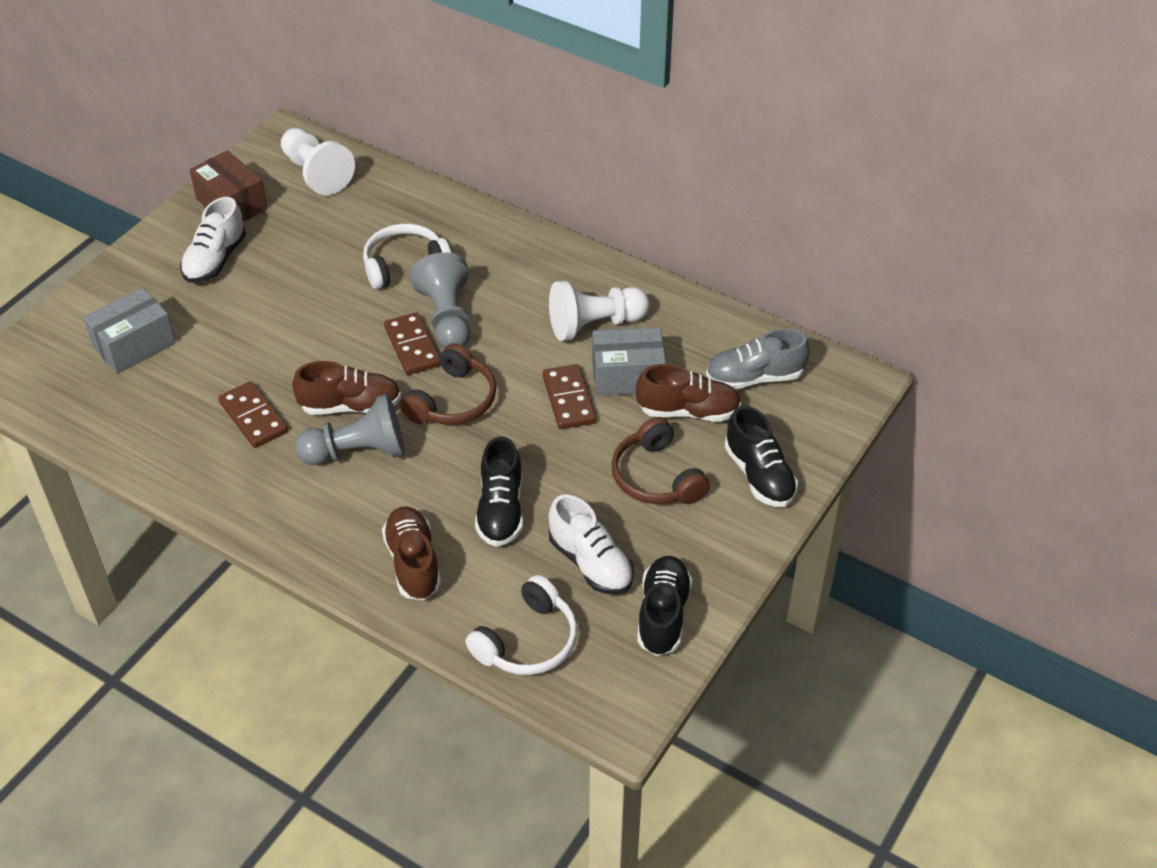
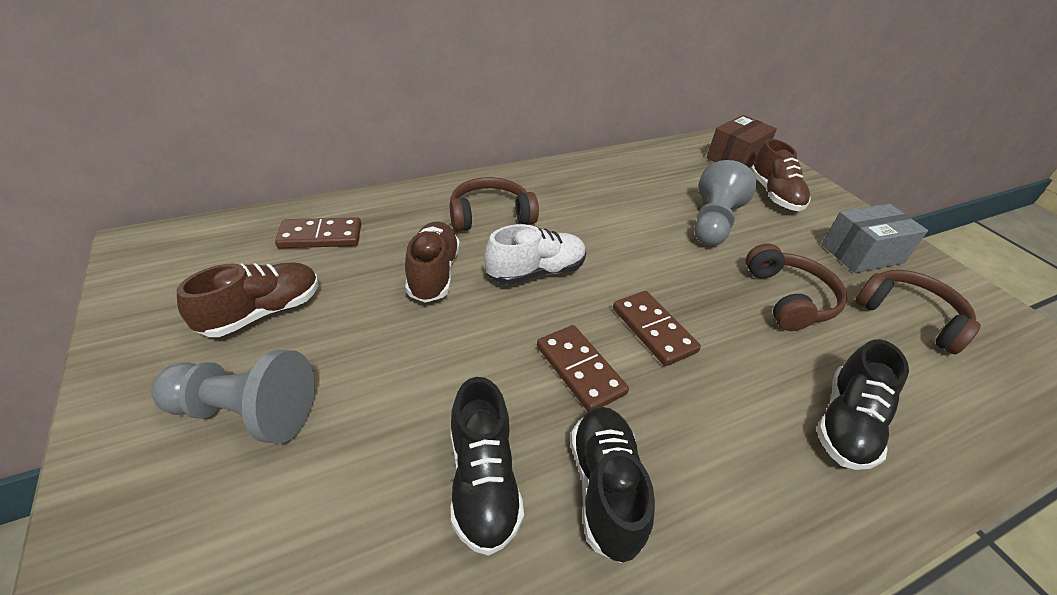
brown headphones: 2 -> 3
grey box: 2 -> 1
grey shoe: 1 -> 0
white headphones: 2 -> 0
white pawn: 2 -> 0
white shoe: 2 -> 1

